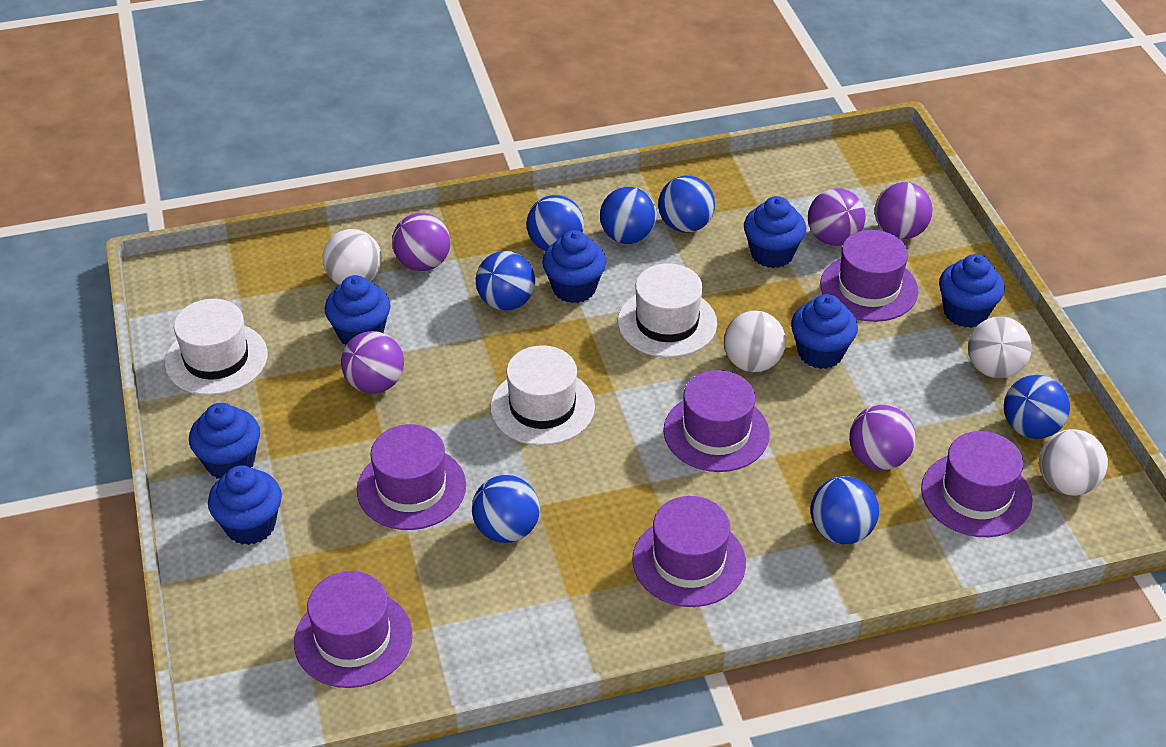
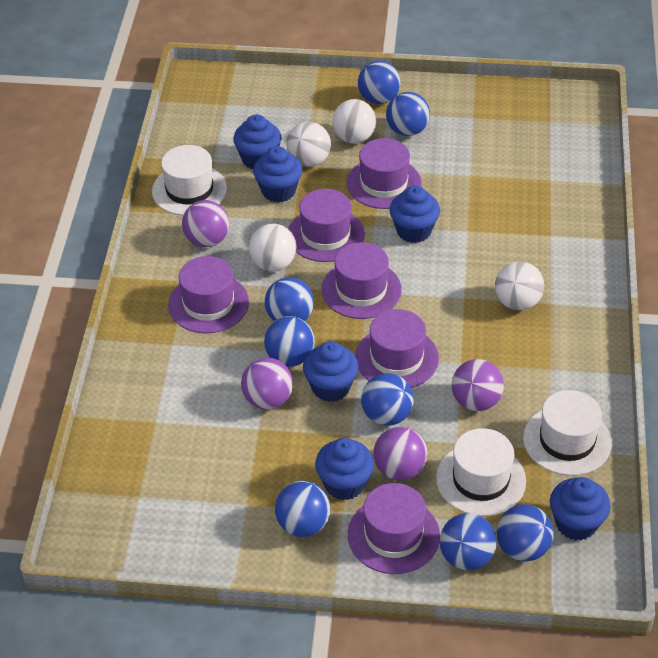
blue ball: 7 -> 8
blue cupcake: 7 -> 6
purple ball: 5 -> 4

